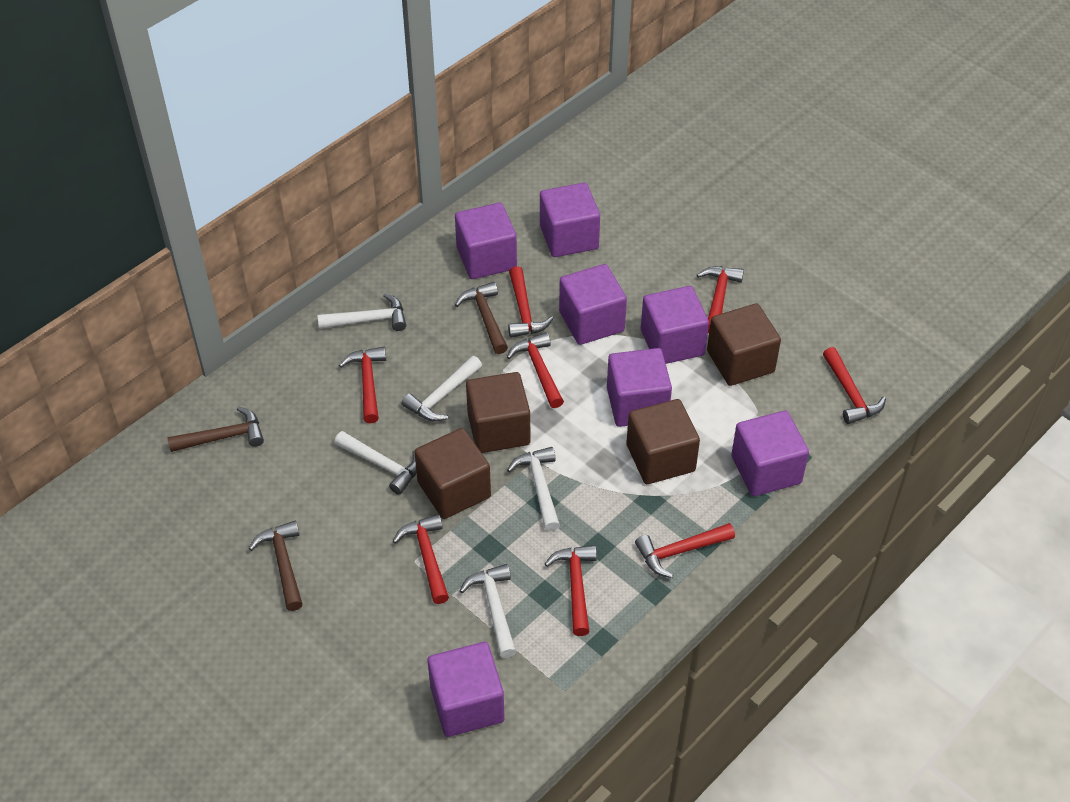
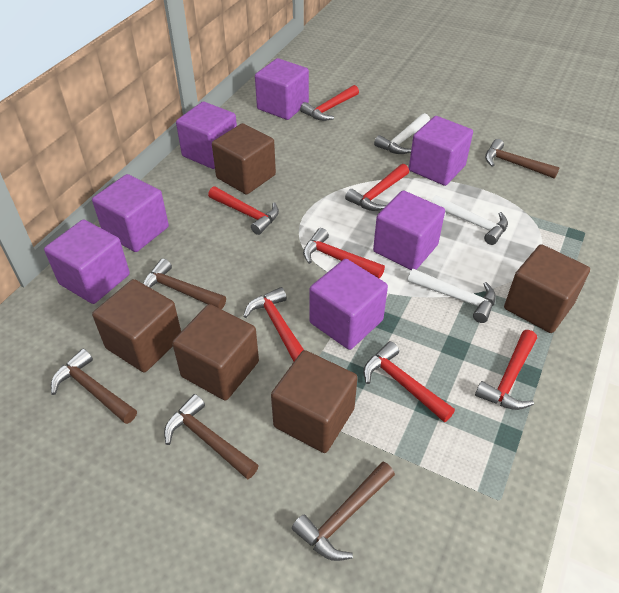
brown cube: 4 -> 5
brown hammer: 3 -> 5
red hammer: 8 -> 7
white hammer: 5 -> 3

